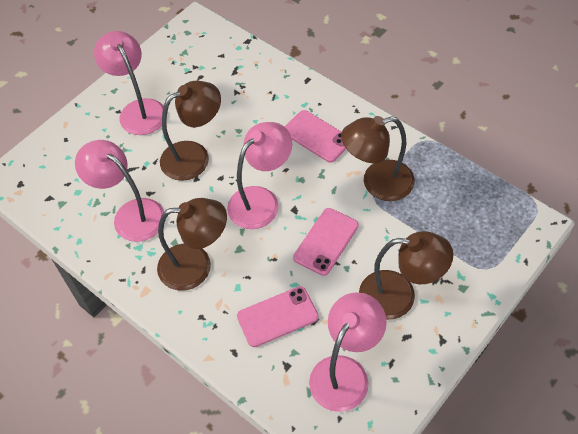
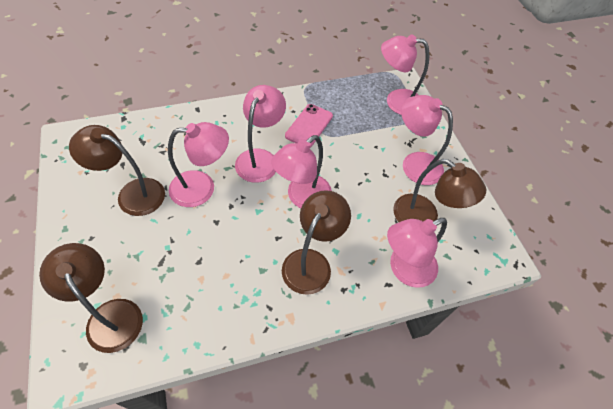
pink lamp: 4 -> 6
pink phone: 3 -> 1

